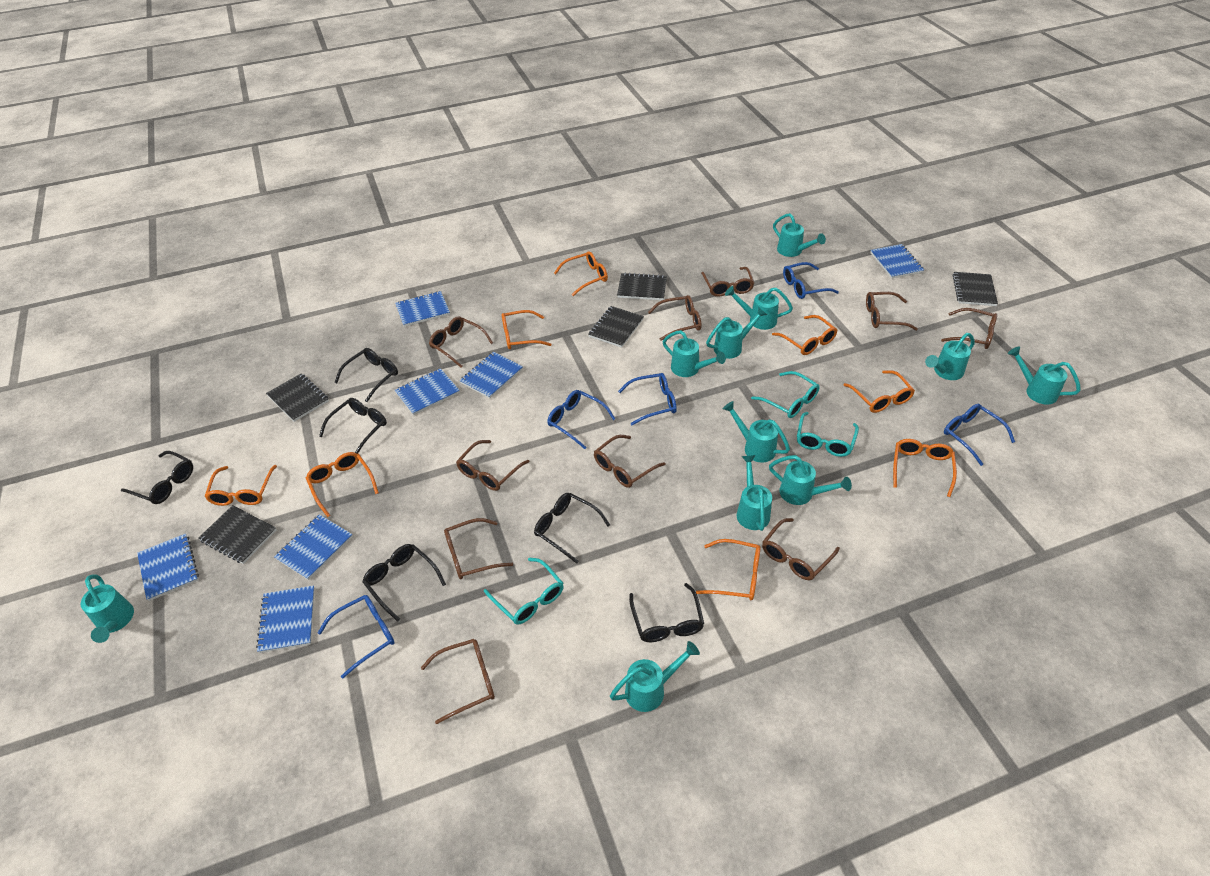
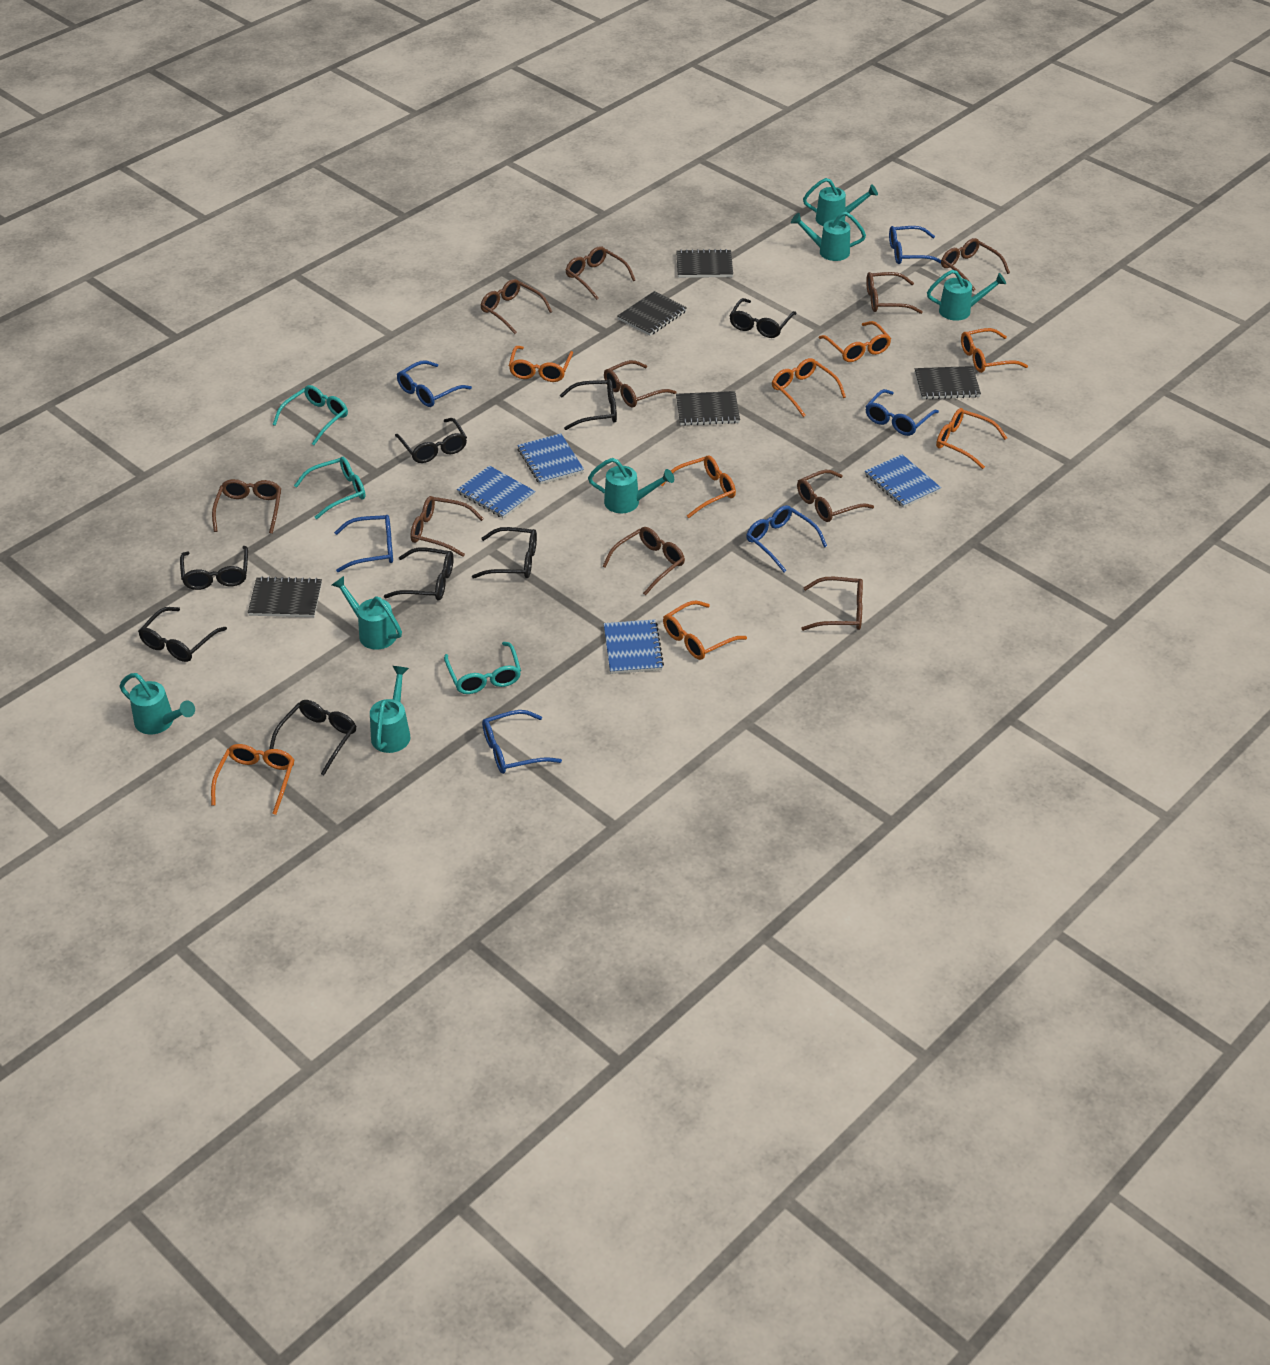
black glasses: 6 -> 8
blue glasses: 5 -> 6
blue notebook: 7 -> 4
turquoise watering can: 11 -> 7

